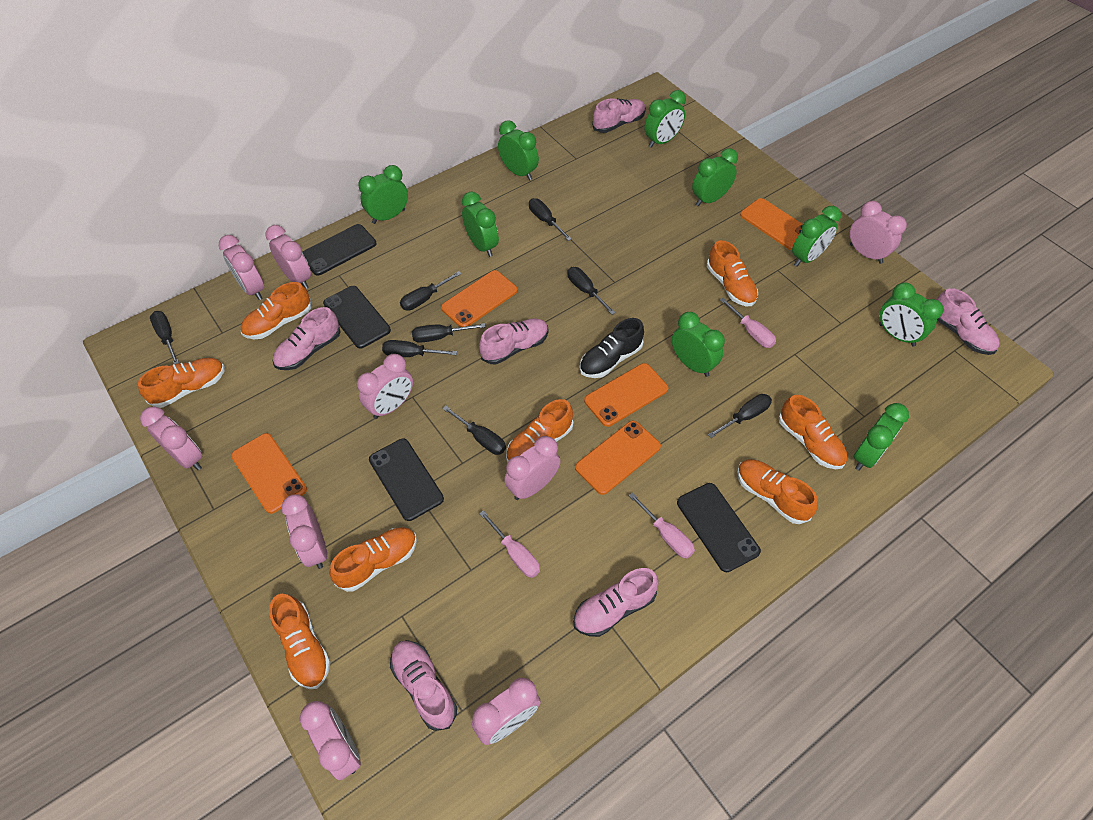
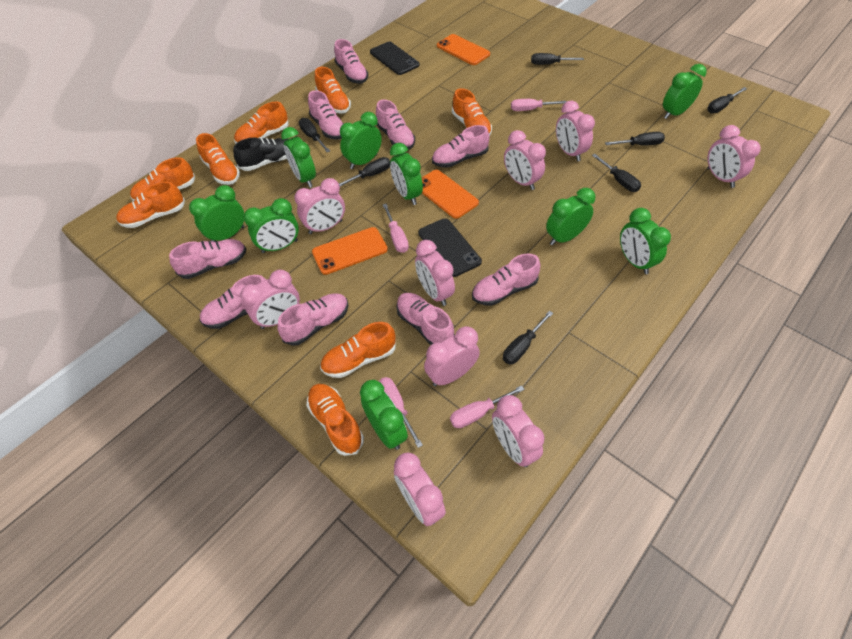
black phone: 4 -> 2
black screwdriver: 8 -> 7
orange phone: 5 -> 3
pink screwdriver: 3 -> 4
pink shoe: 6 -> 9

